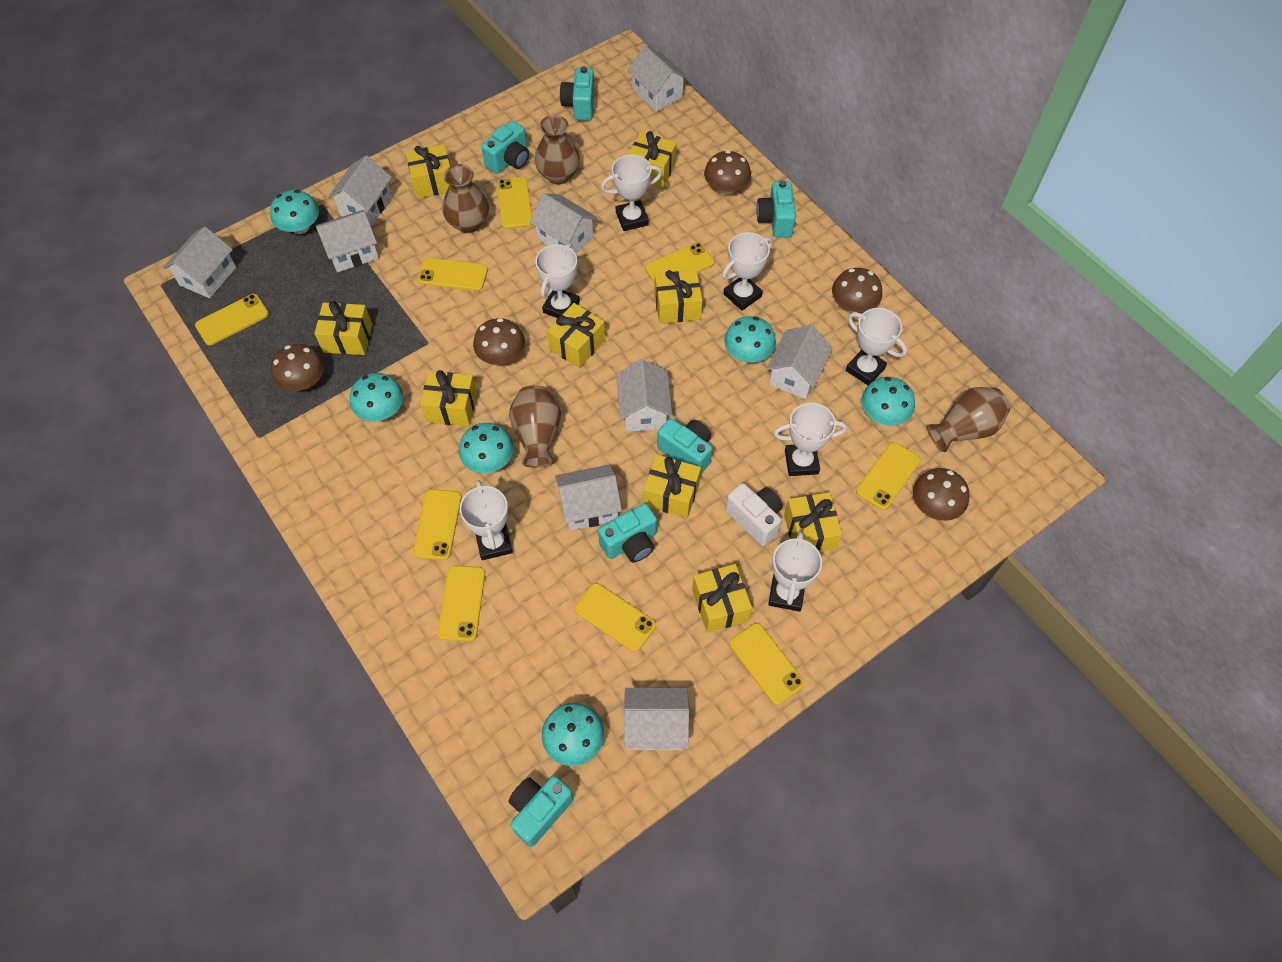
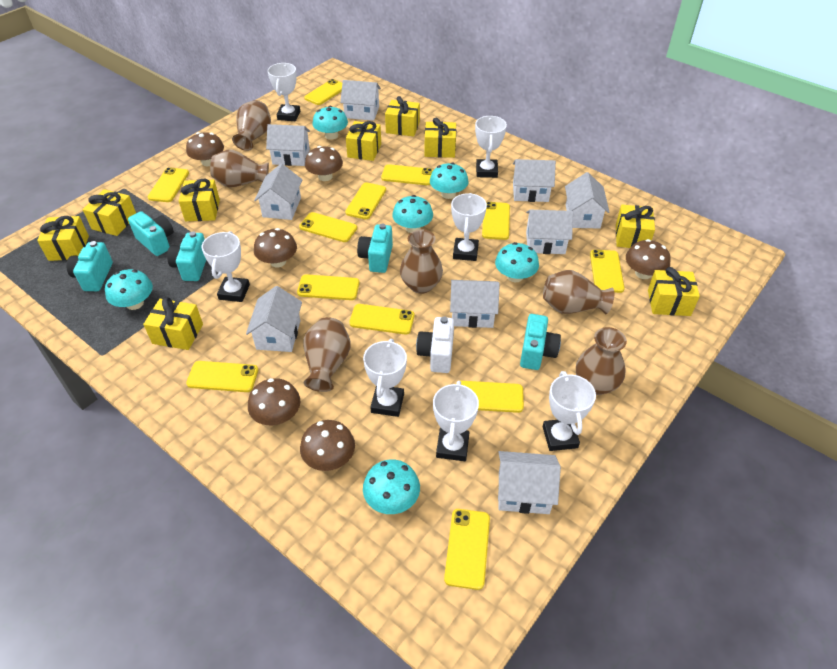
brown mushroom: 5 -> 6
brown vase: 4 -> 6
turquoise camera: 6 -> 5
yellow phone: 9 -> 12

